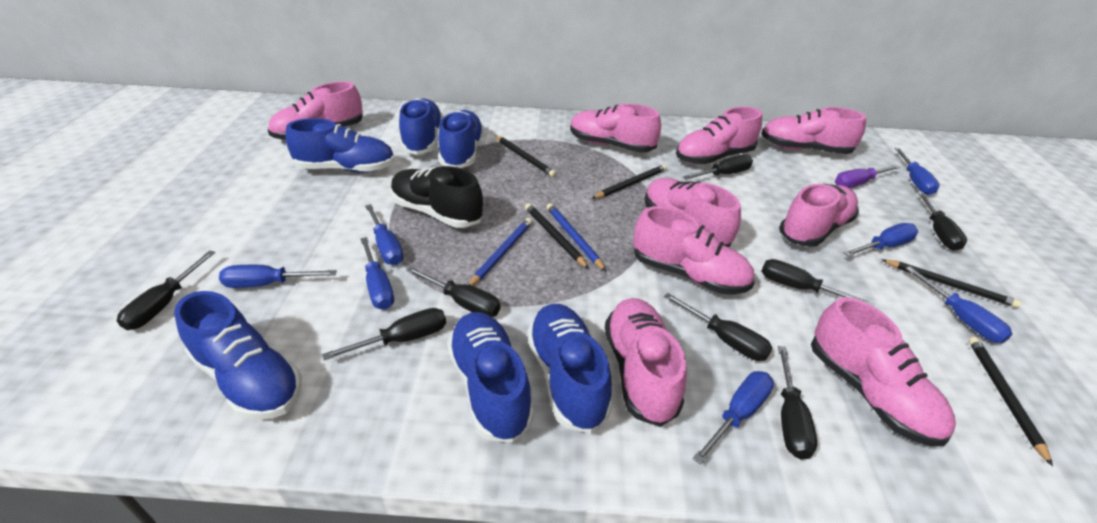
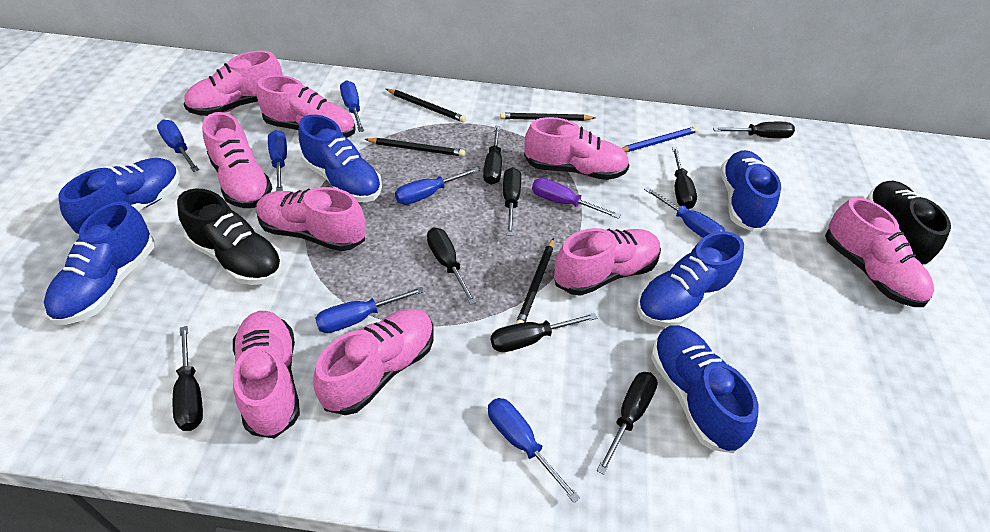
black pencil: 5 -> 4
black shoe: 1 -> 2
blue pencil: 2 -> 1

